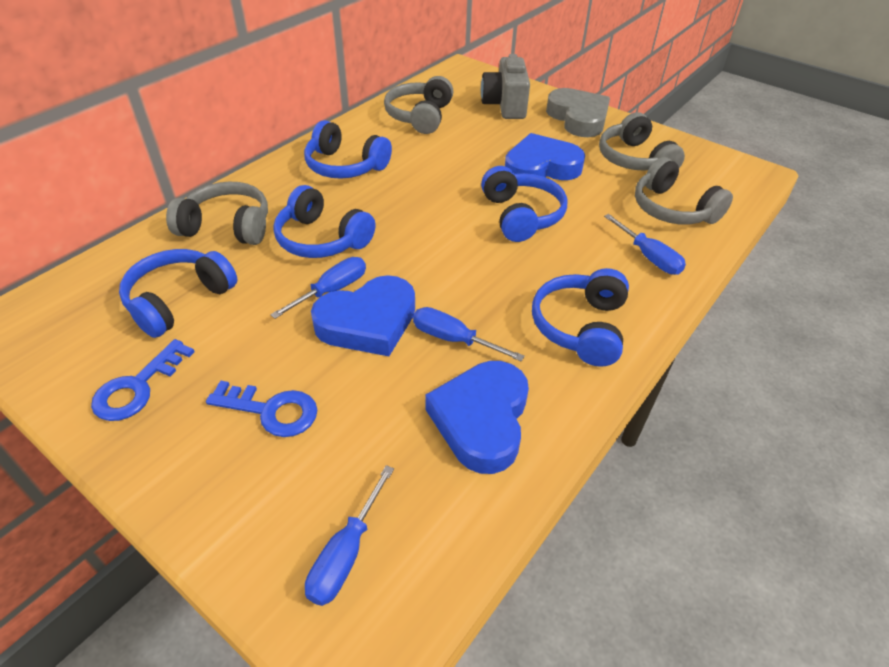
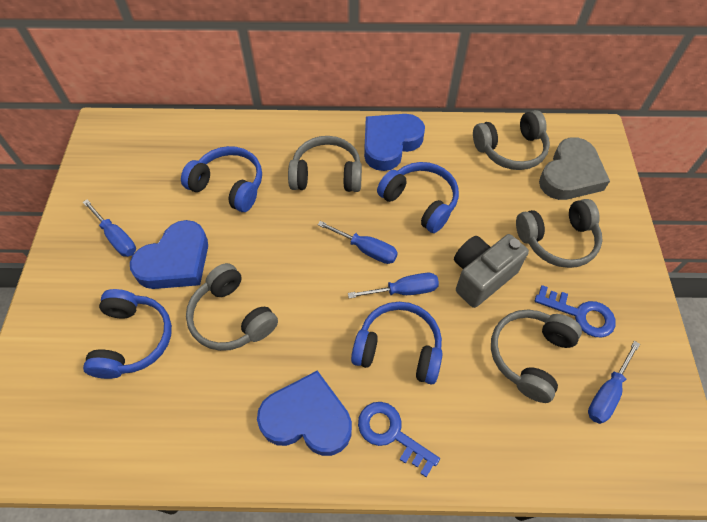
blue headphones: 5 -> 4
grey headphones: 4 -> 5

